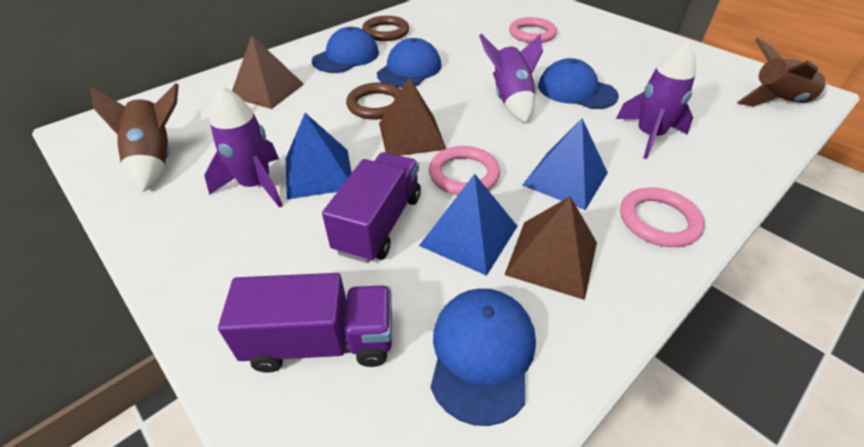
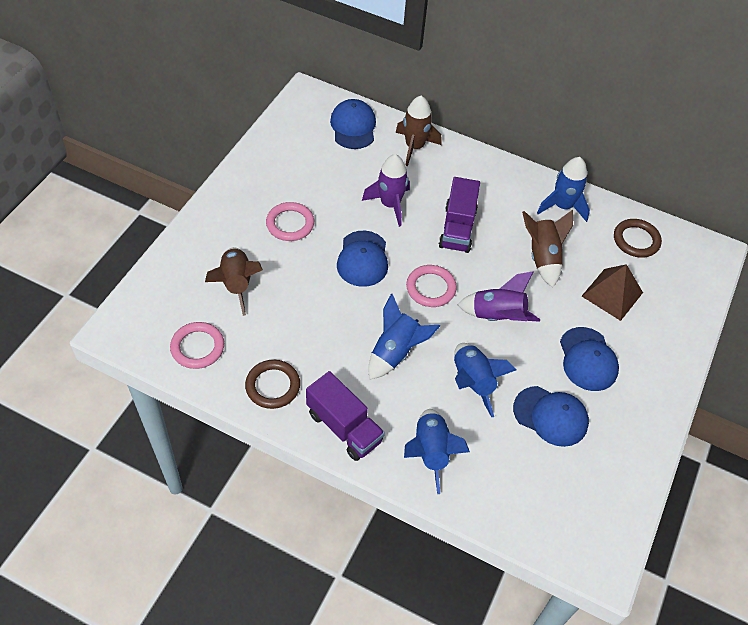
blue pyramid: 3 -> 0
blue rocket: 0 -> 4
brown pyramid: 3 -> 1
brown rocket: 2 -> 3
purple rocket: 3 -> 2

